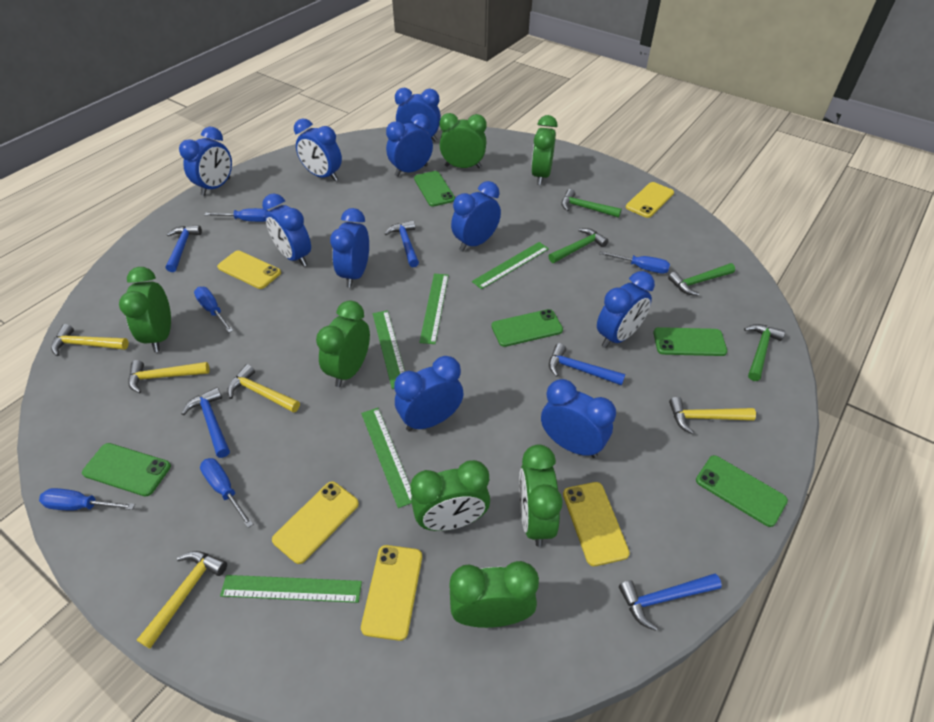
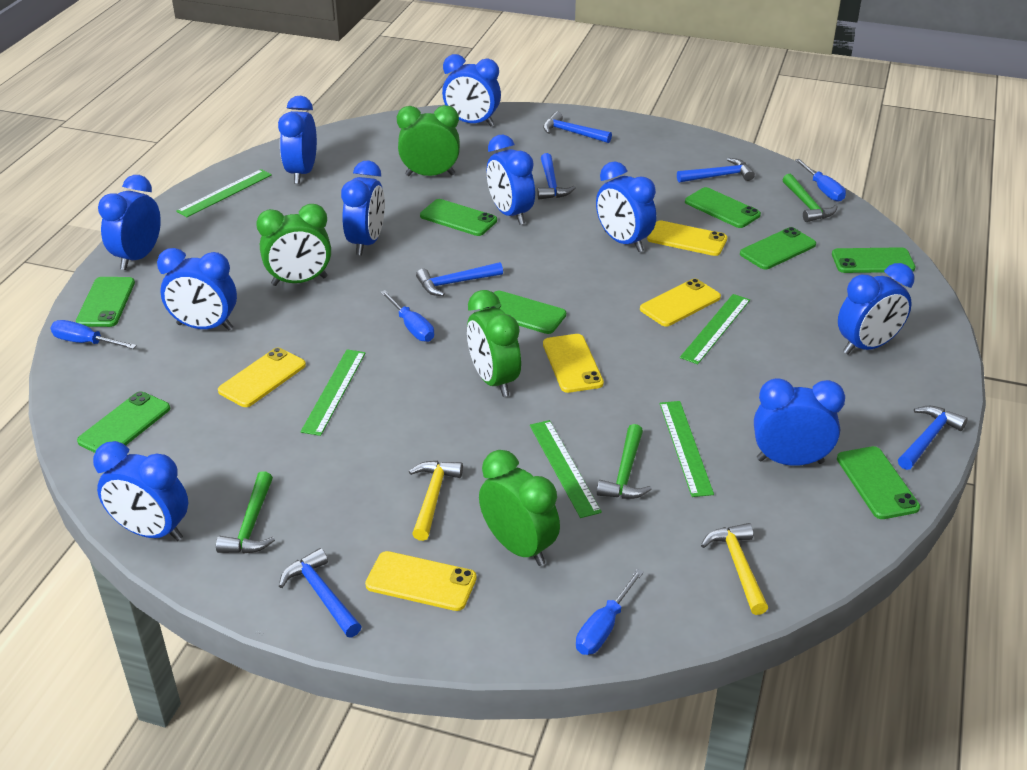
blue hammer: 5 -> 6
blue screwdriver: 5 -> 4
green clock: 7 -> 4
green hammer: 4 -> 3
green phone: 5 -> 8
yellow hammer: 5 -> 2

